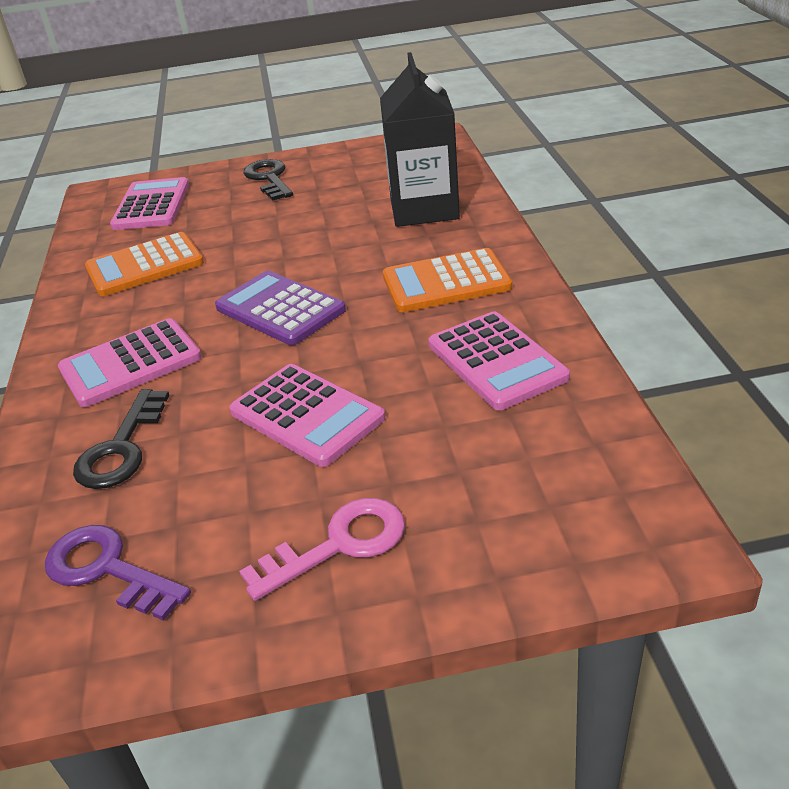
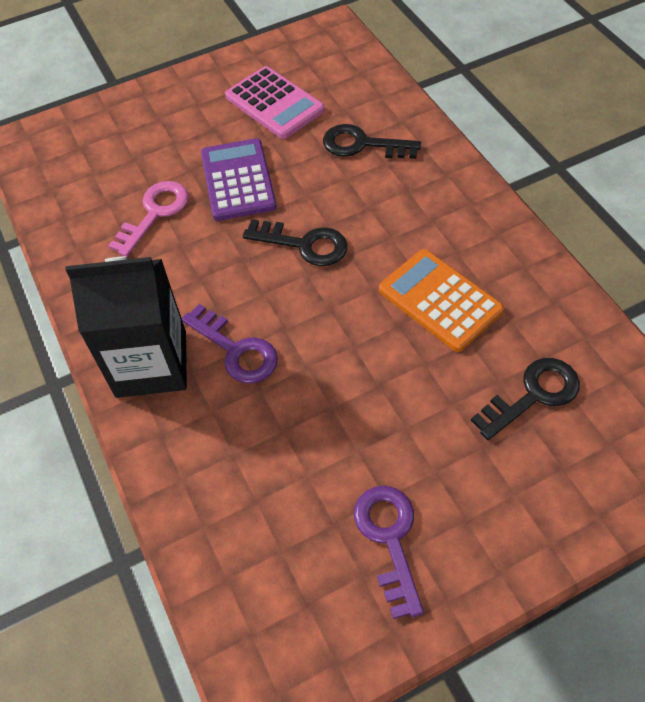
black key: 2 -> 3
orange calculator: 2 -> 1
pink calculator: 4 -> 1
purple key: 1 -> 2

